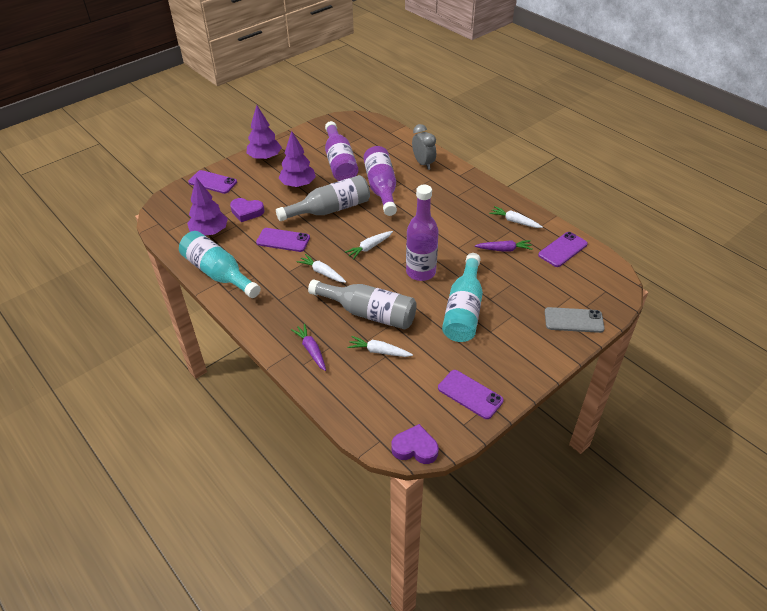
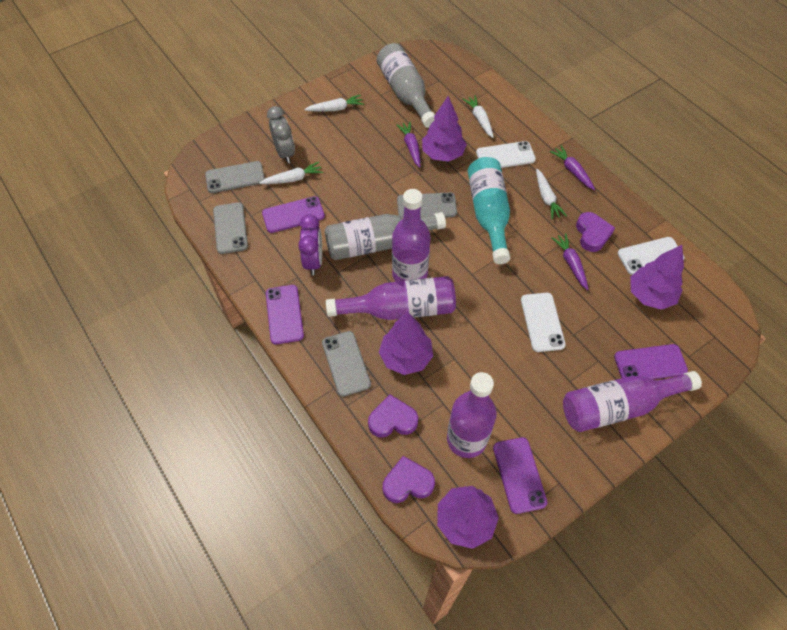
grey phone: 1 -> 4
purple bottle: 3 -> 4
purple carrot: 2 -> 3
purple clock: 0 -> 1
purple heart: 2 -> 3
purple tree: 3 -> 4
turquoise bottle: 2 -> 1
white phone: 0 -> 3

